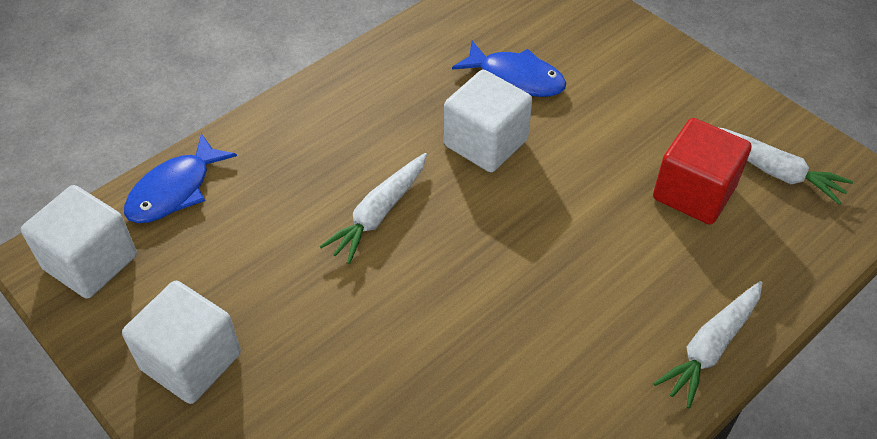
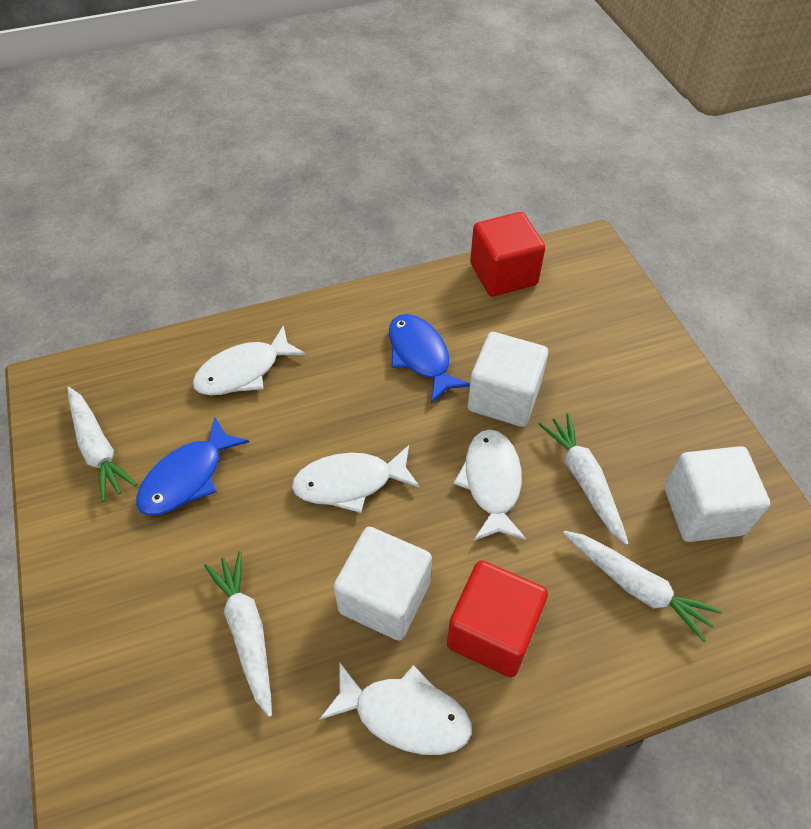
red cube: 1 -> 2
white carrot: 3 -> 4
white fish: 0 -> 4

